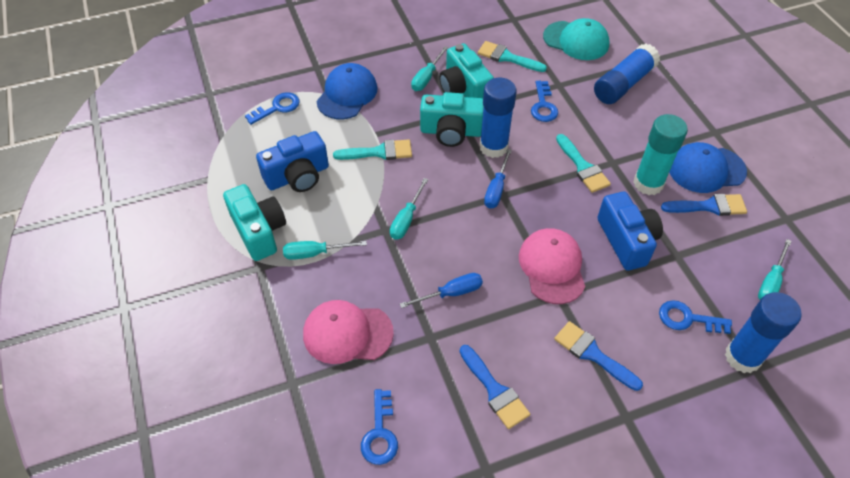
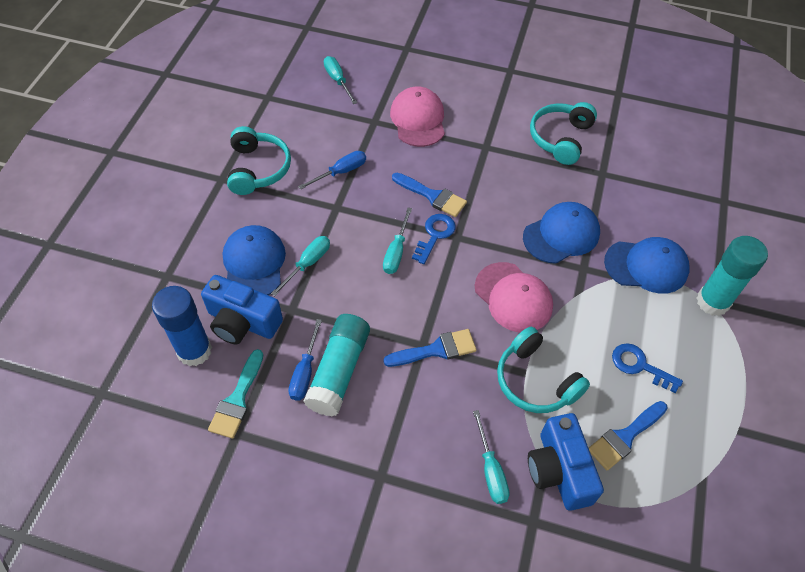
blue cap: 2 -> 3
blue glue stick: 3 -> 1
blue key: 4 -> 2
turquoise brush: 3 -> 1
turquoise camera: 3 -> 0
turquoise cap: 1 -> 0
turquoise glue stick: 1 -> 2
turquoise headphones: 0 -> 3

